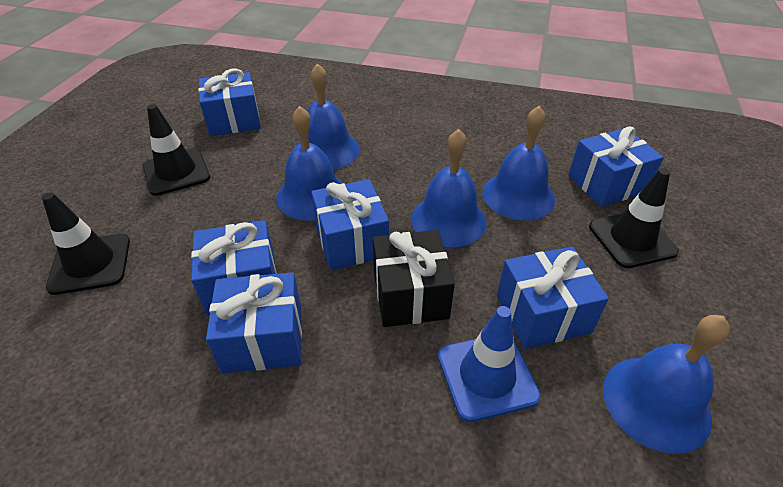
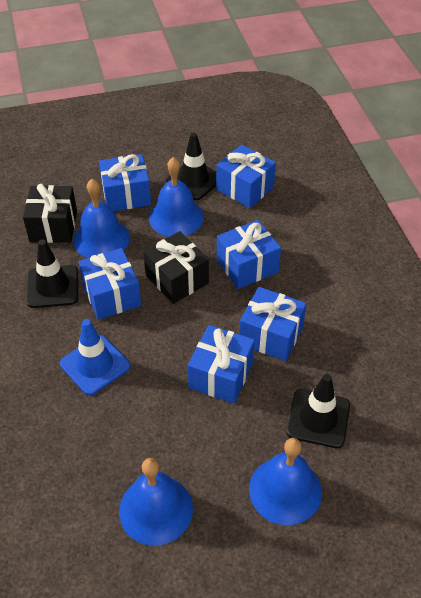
black gift: 1 -> 2
blue bell: 5 -> 4

